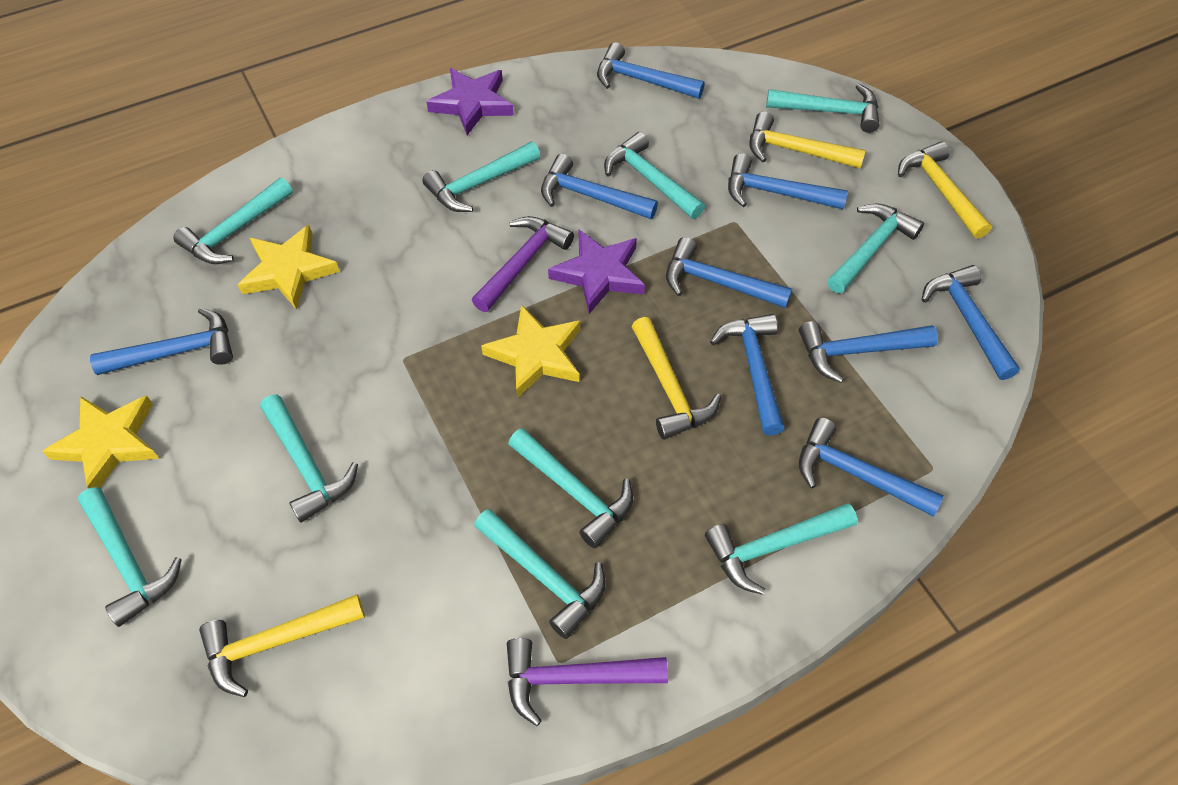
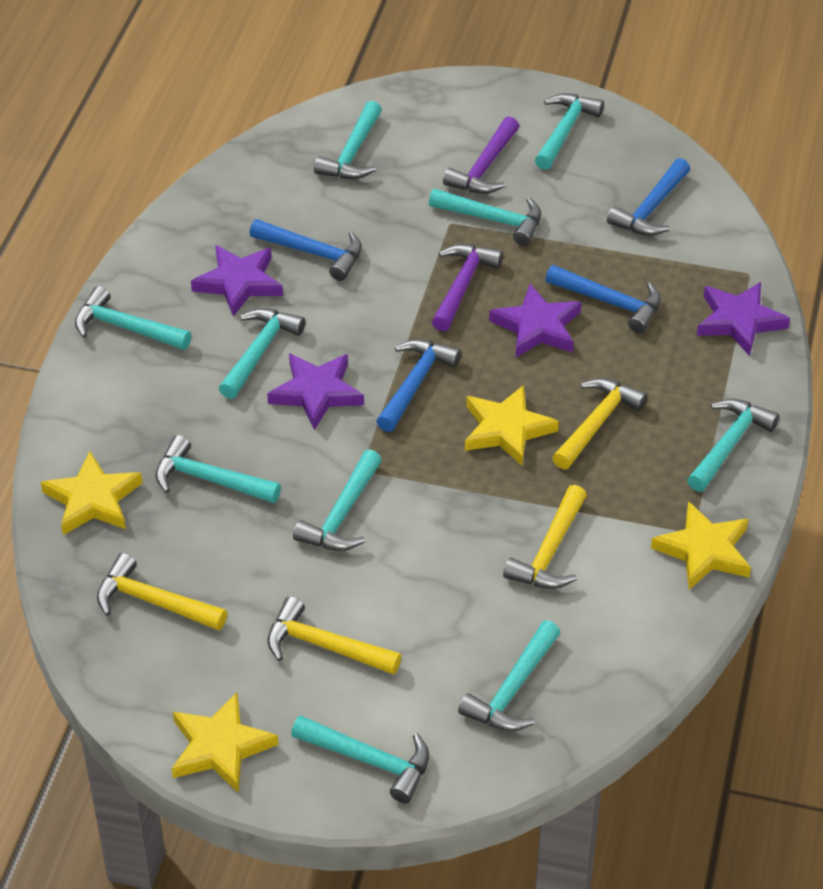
blue hammer: 9 -> 4
purple star: 2 -> 4
yellow star: 3 -> 4

